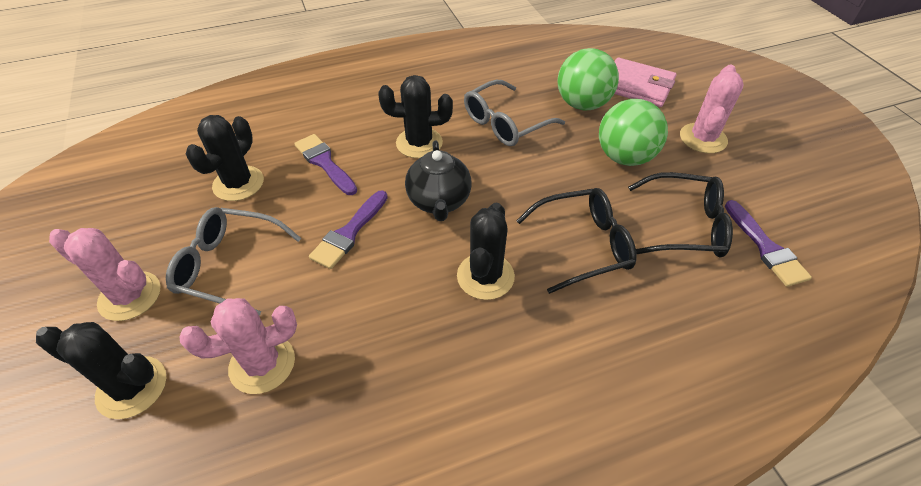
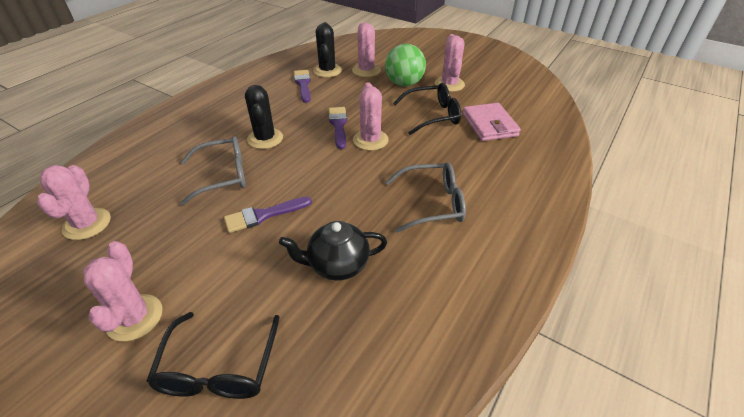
black cactus: 4 -> 2
green ball: 2 -> 1
pink cactus: 3 -> 5

